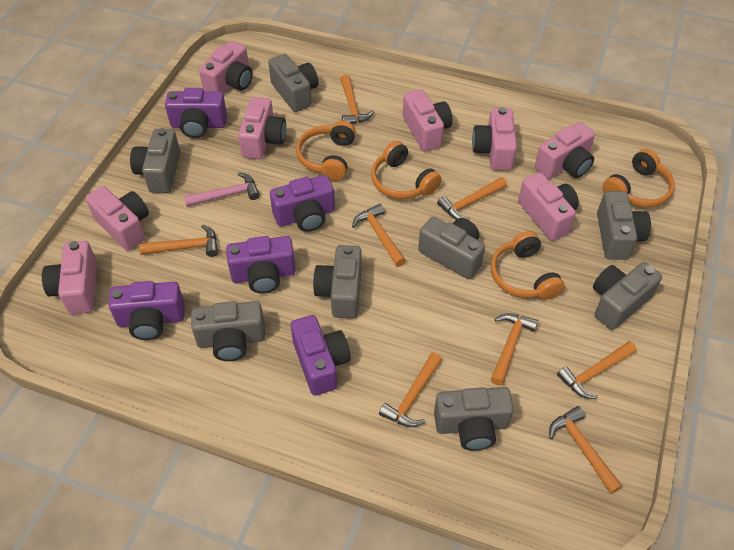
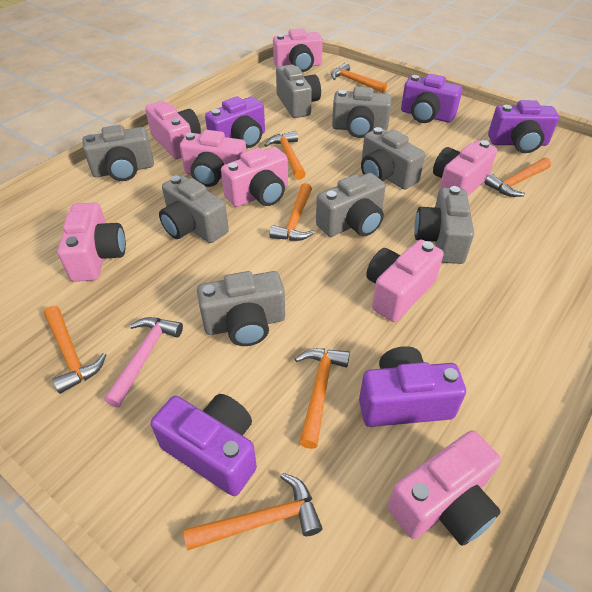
orange hammer: 8 -> 7
orange headphones: 4 -> 0

